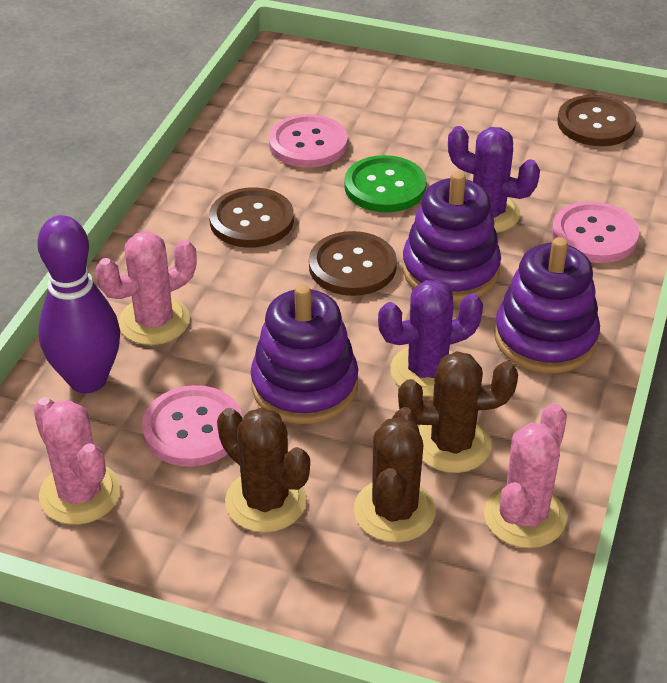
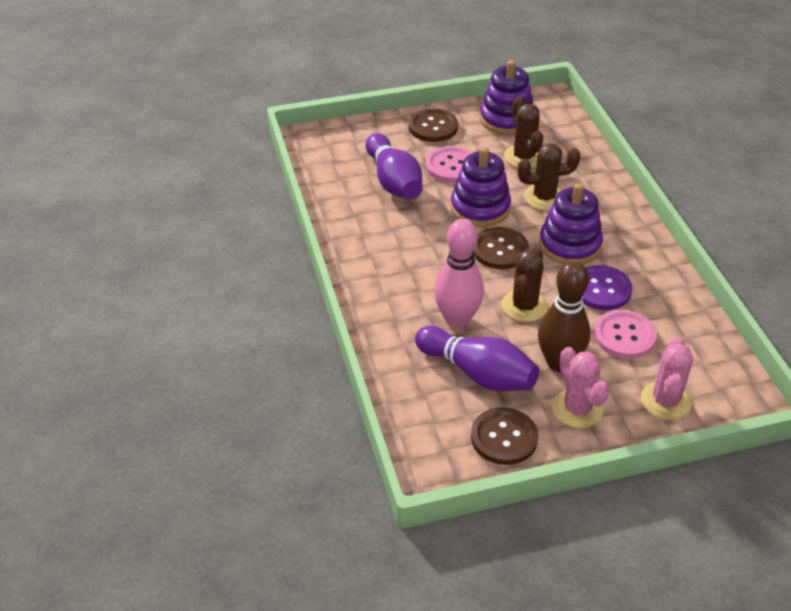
brown bowling pin: 0 -> 1
green button: 1 -> 0
pink bowling pin: 0 -> 1
pink button: 3 -> 2
pink cactus: 3 -> 2
purple bowling pin: 1 -> 2
purple button: 0 -> 1
purple cactus: 2 -> 0

